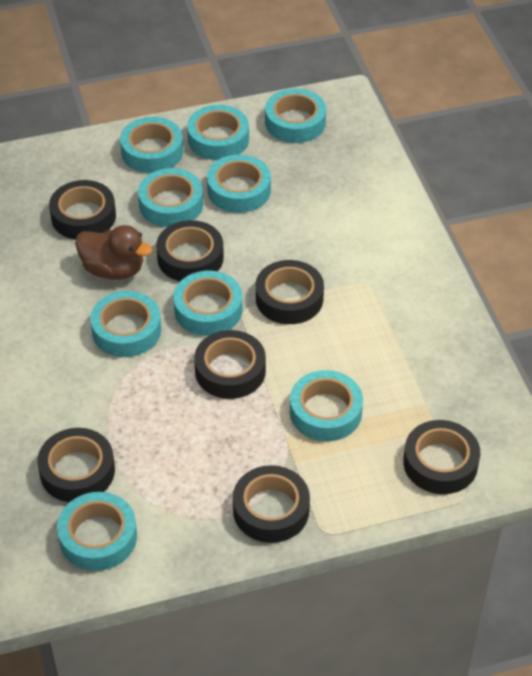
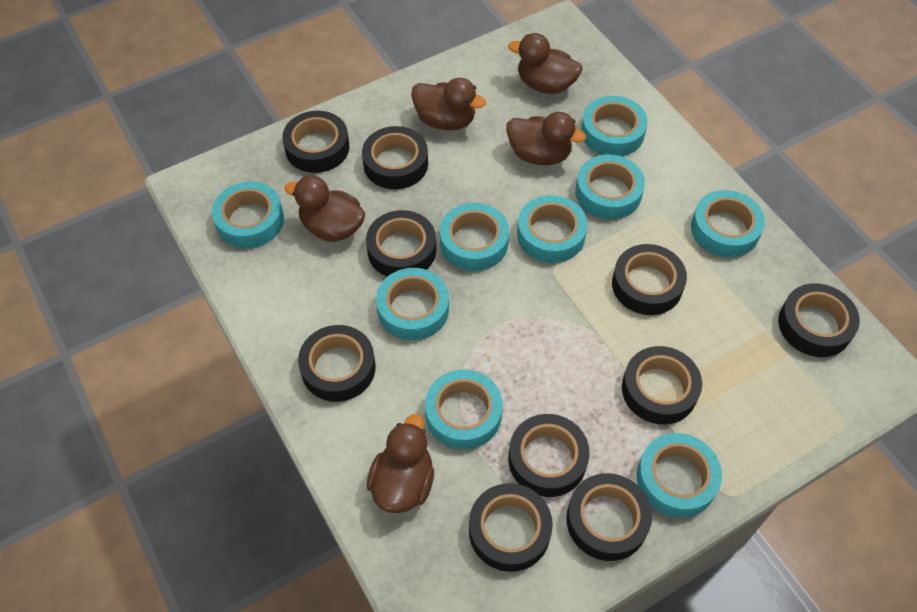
black tape: 7 -> 10
brown duck: 1 -> 5

